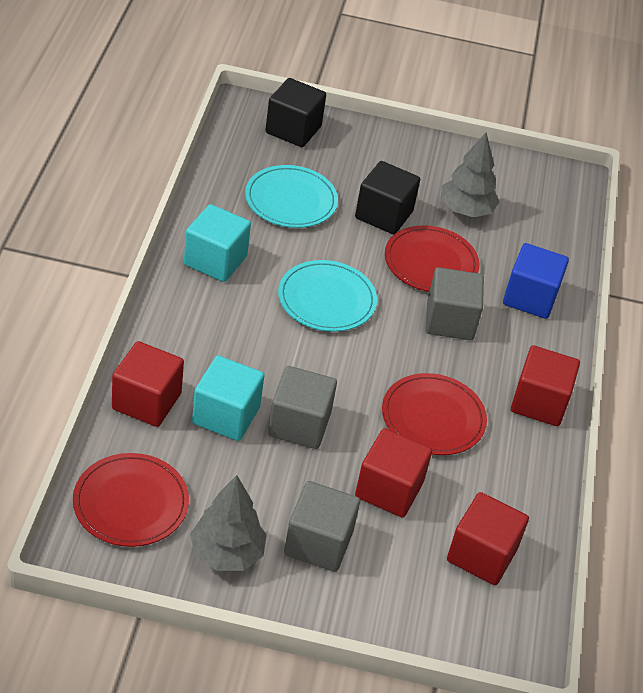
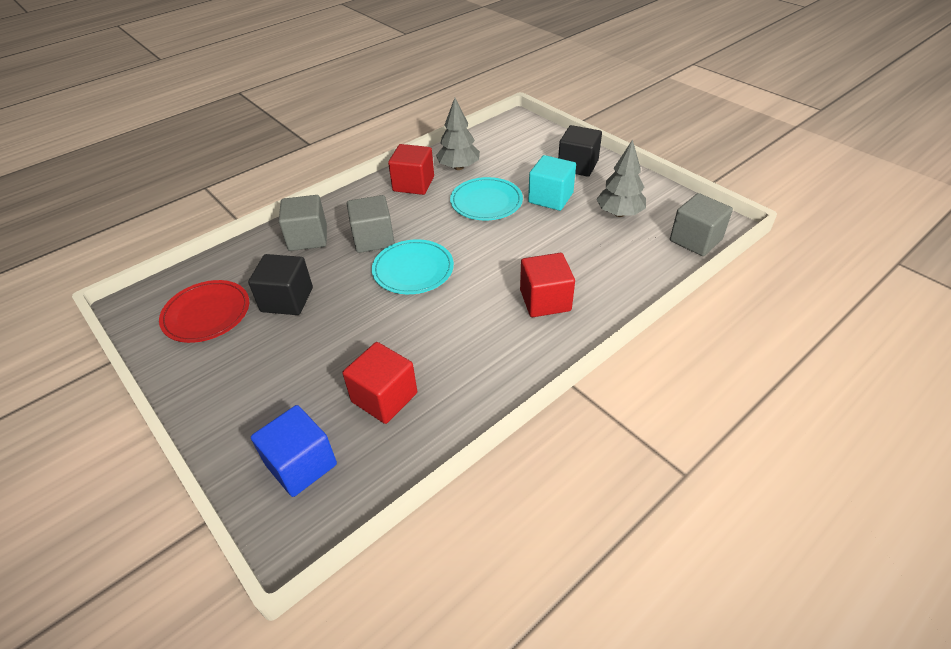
red cube: 4 -> 3
red plate: 3 -> 1
turquoise cube: 2 -> 1

